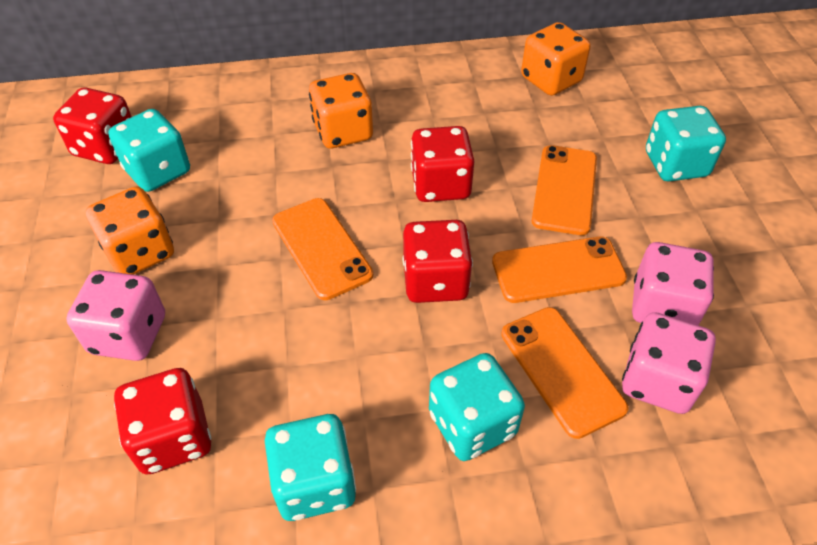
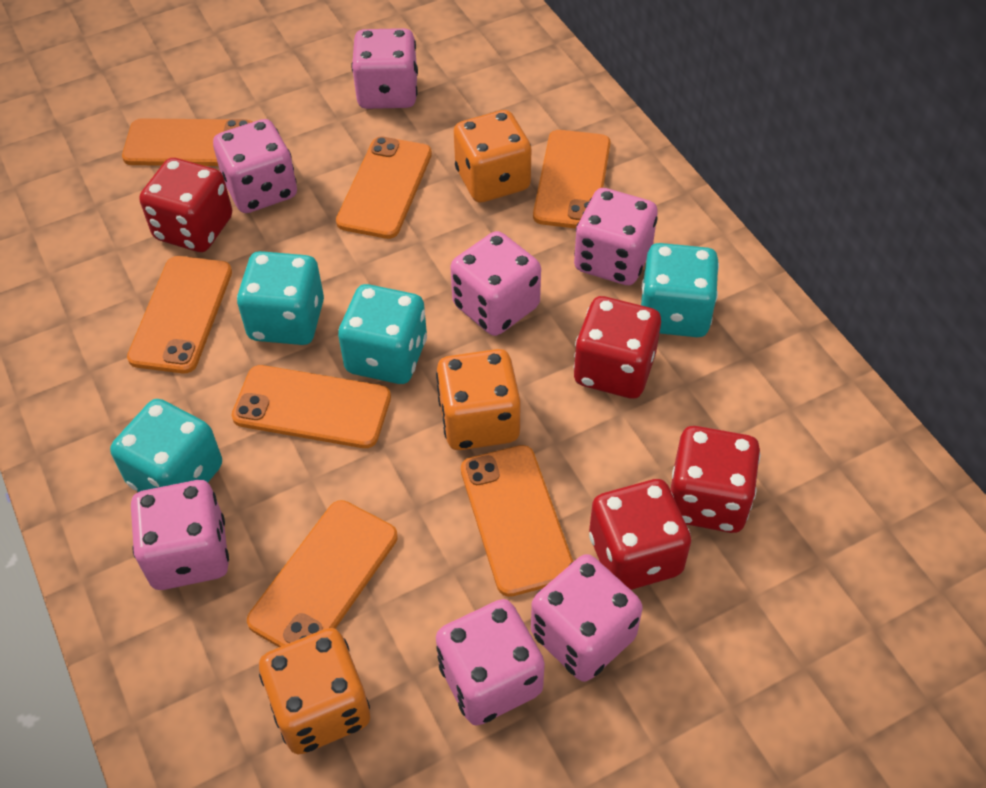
orange phone: 4 -> 7
pink dice: 3 -> 7

